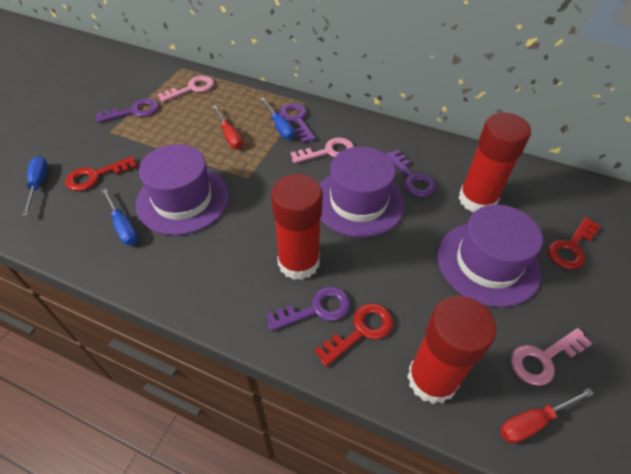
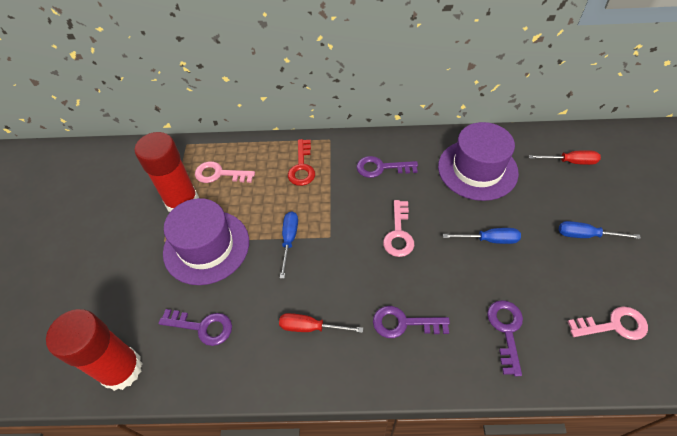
purple hat: 3 -> 2
red glue stick: 3 -> 2
red key: 3 -> 1

